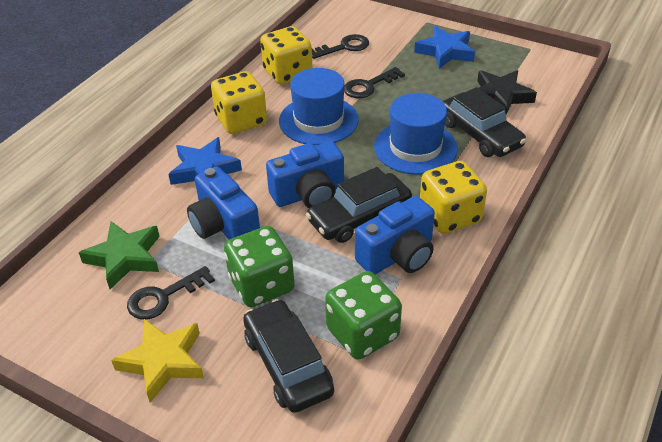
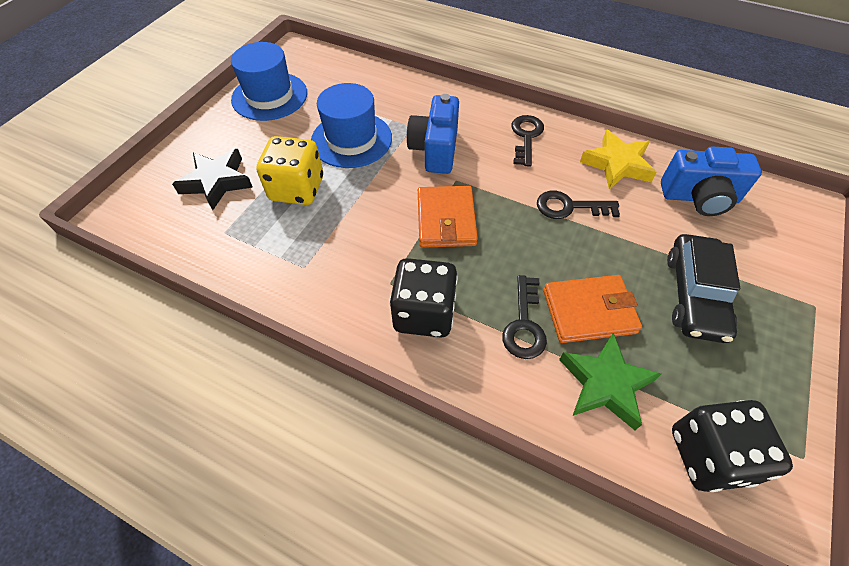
black car: 3 -> 1
black dice: 0 -> 2
blue camera: 3 -> 2
blue star: 2 -> 0
green dice: 2 -> 0
orange wallet: 0 -> 2
yellow dice: 3 -> 1

